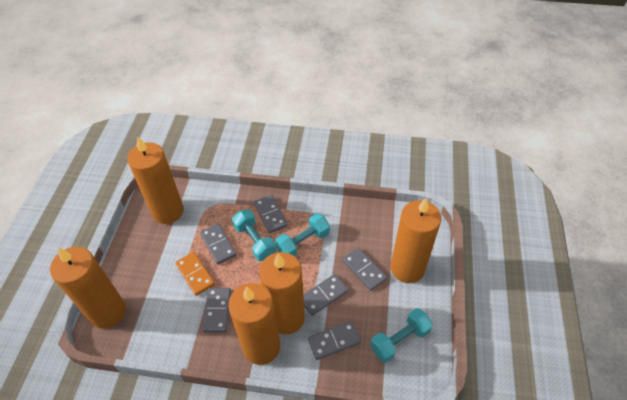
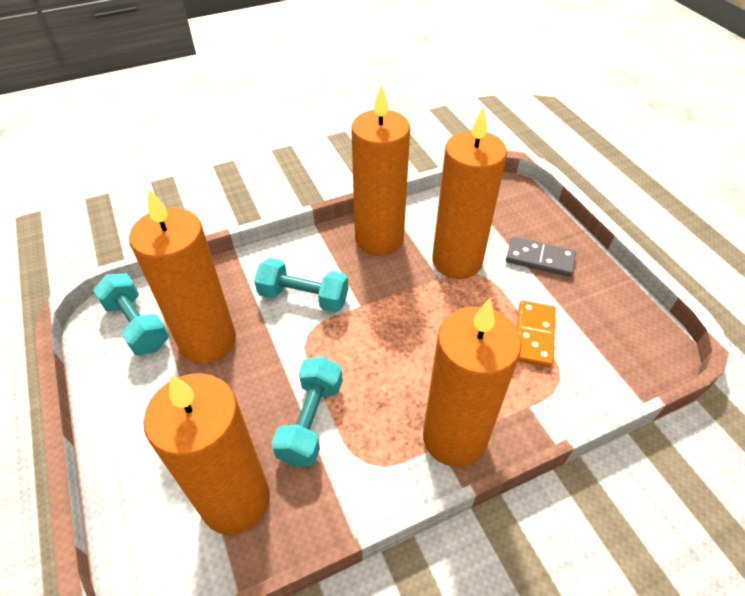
grey domino: 6 -> 1

